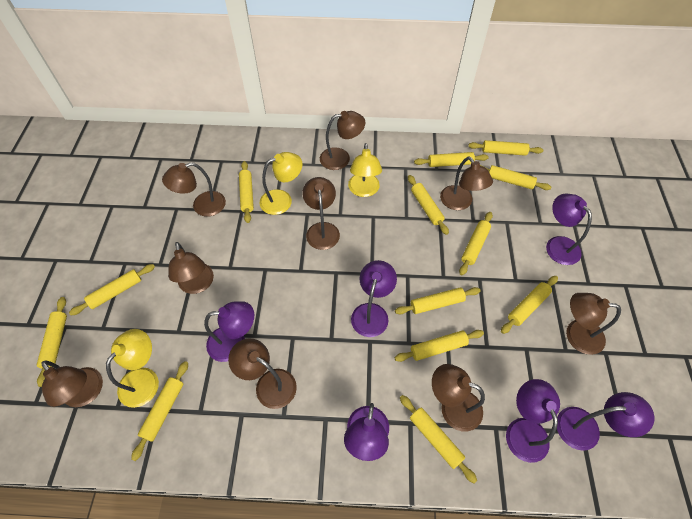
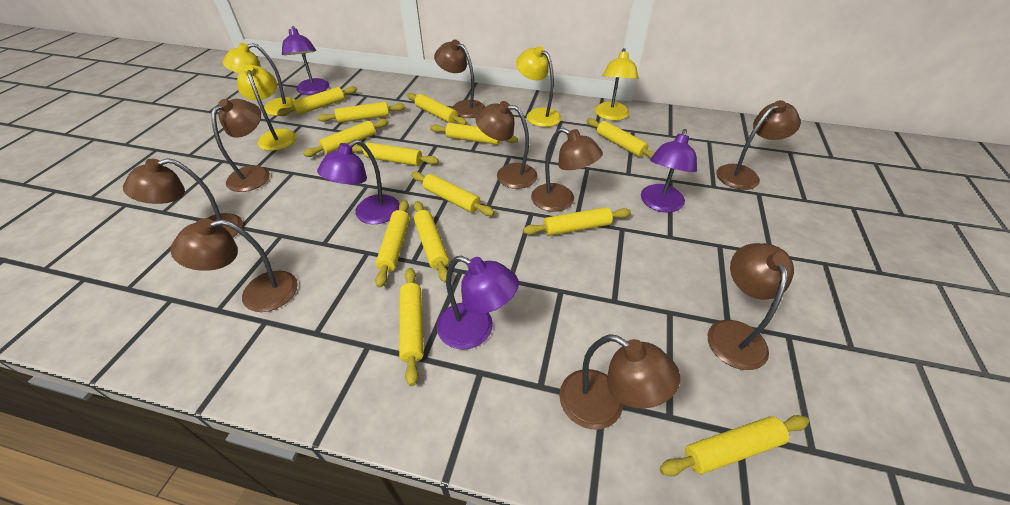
purple lamp: 6 -> 4
yellow lamp: 3 -> 4

